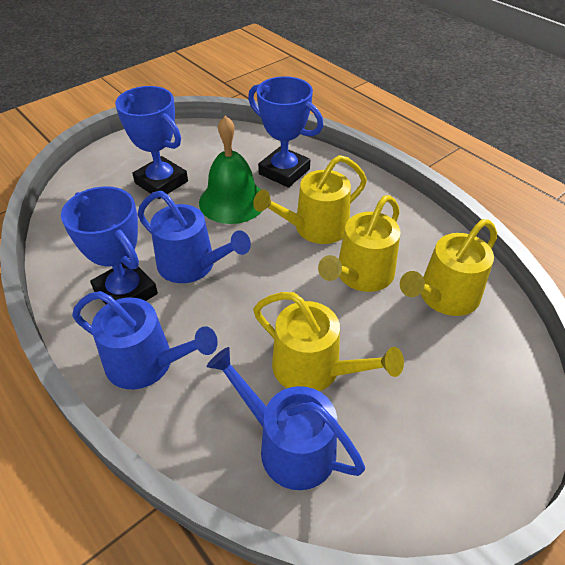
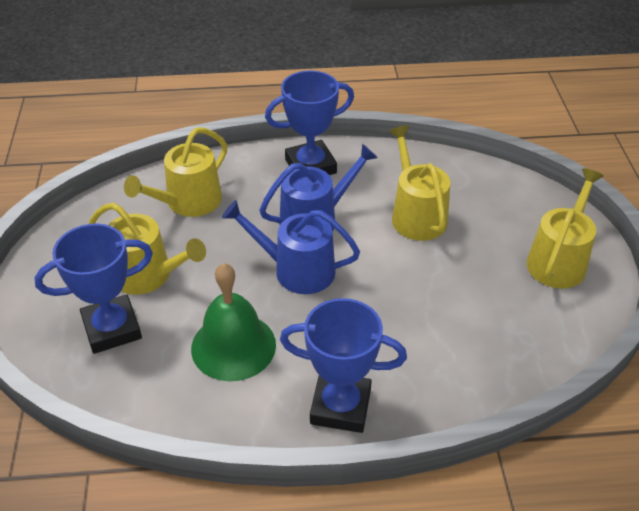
blue watering can: 3 -> 2

